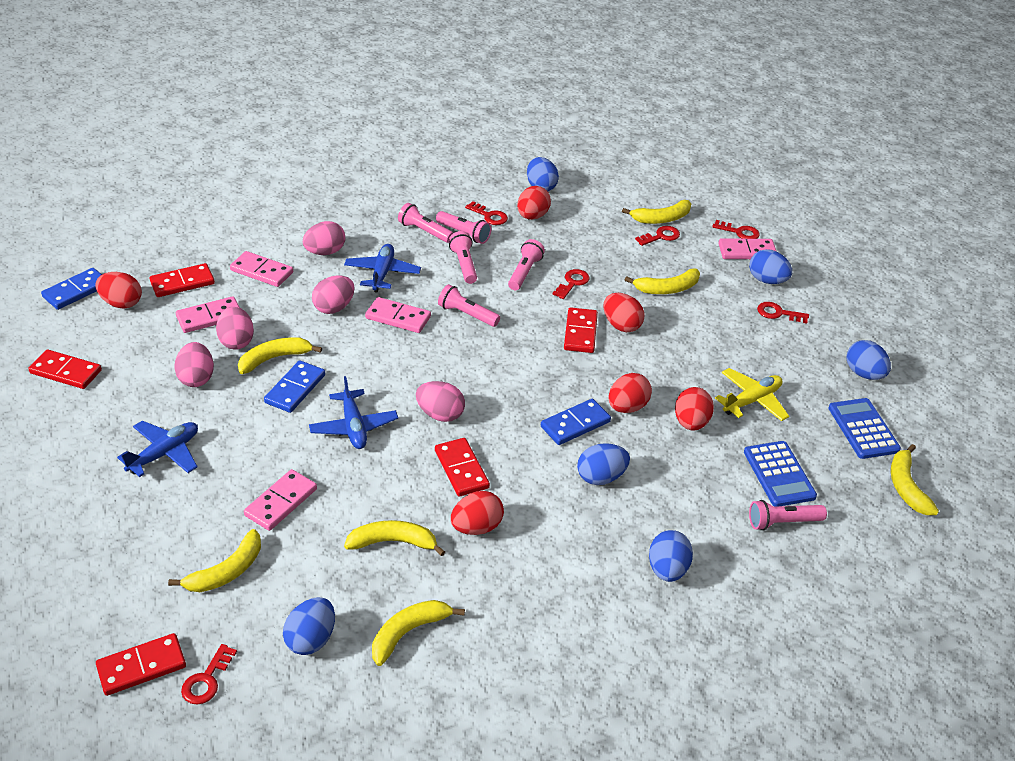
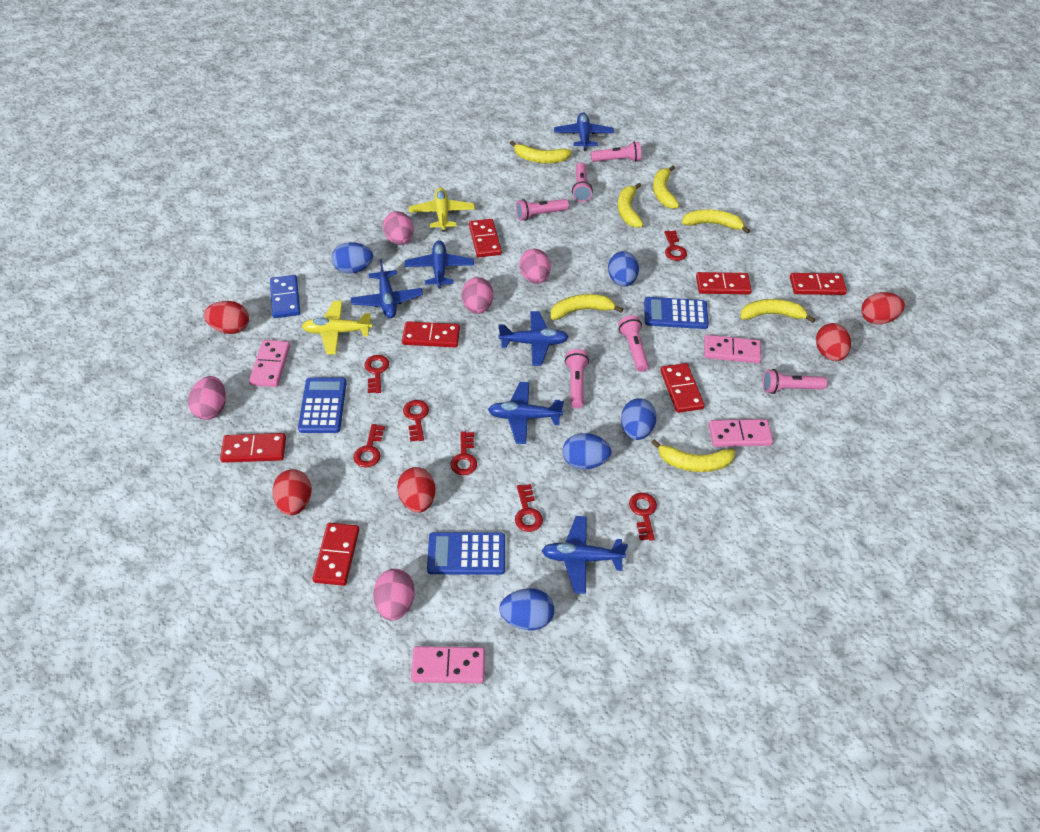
blue calculator: 2 -> 3
blue domino: 3 -> 1
blue egg: 6 -> 5
blue plane: 3 -> 6
pink domino: 5 -> 4
red domino: 5 -> 7
red egg: 6 -> 5
red key: 6 -> 7
yellow plane: 1 -> 2

